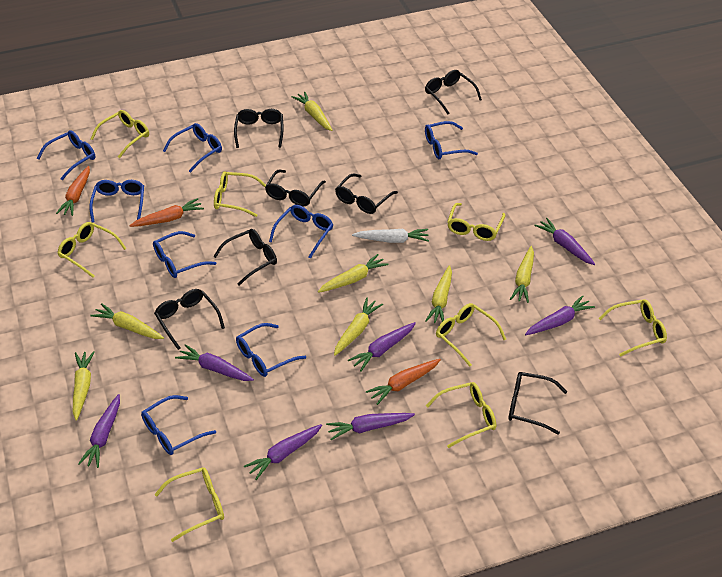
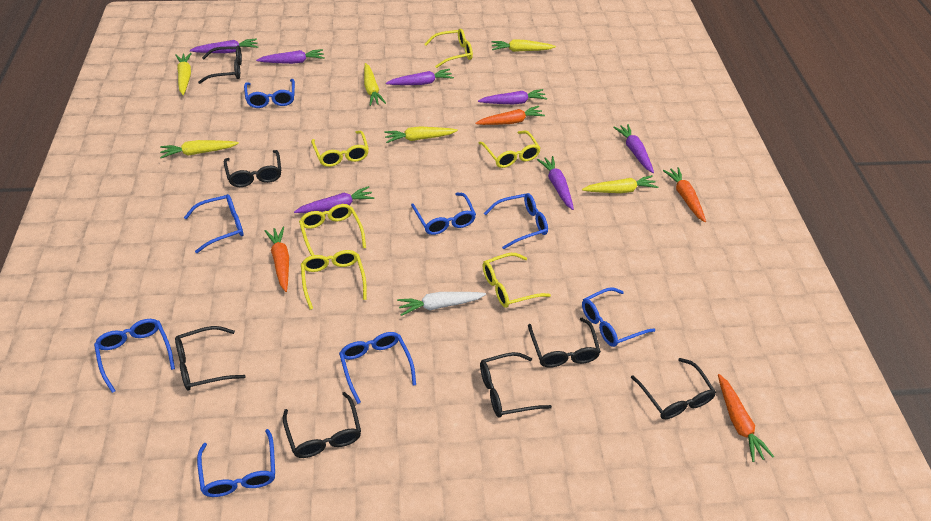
orange carrot: 3 -> 4
yellow carrot: 7 -> 6
yellow glasses: 8 -> 6

